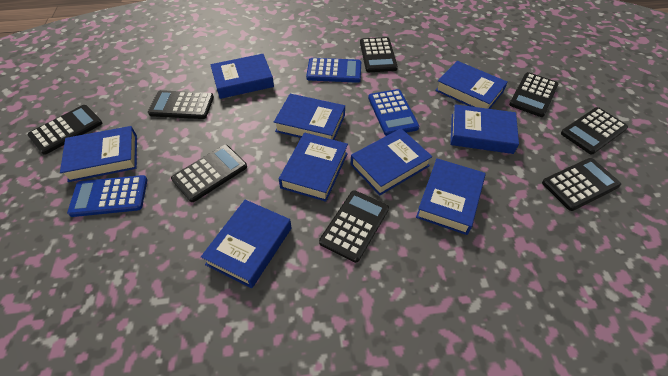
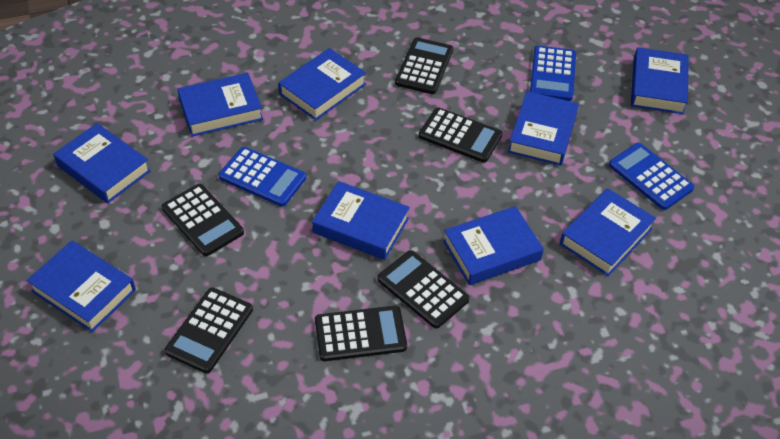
black calculator: 8 -> 6

